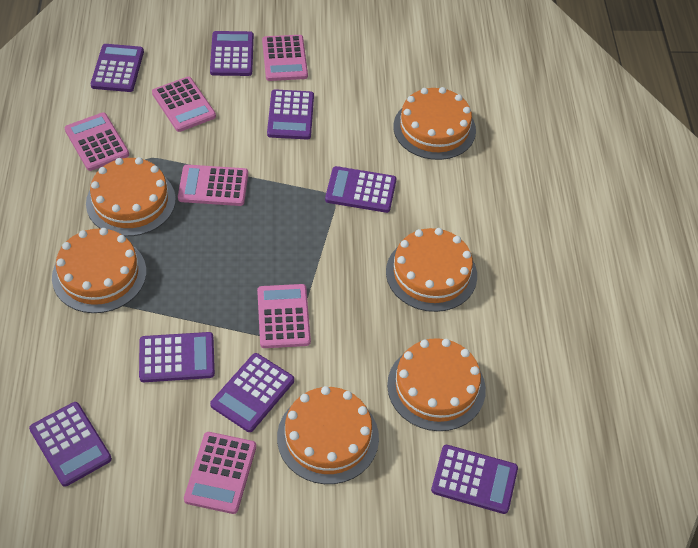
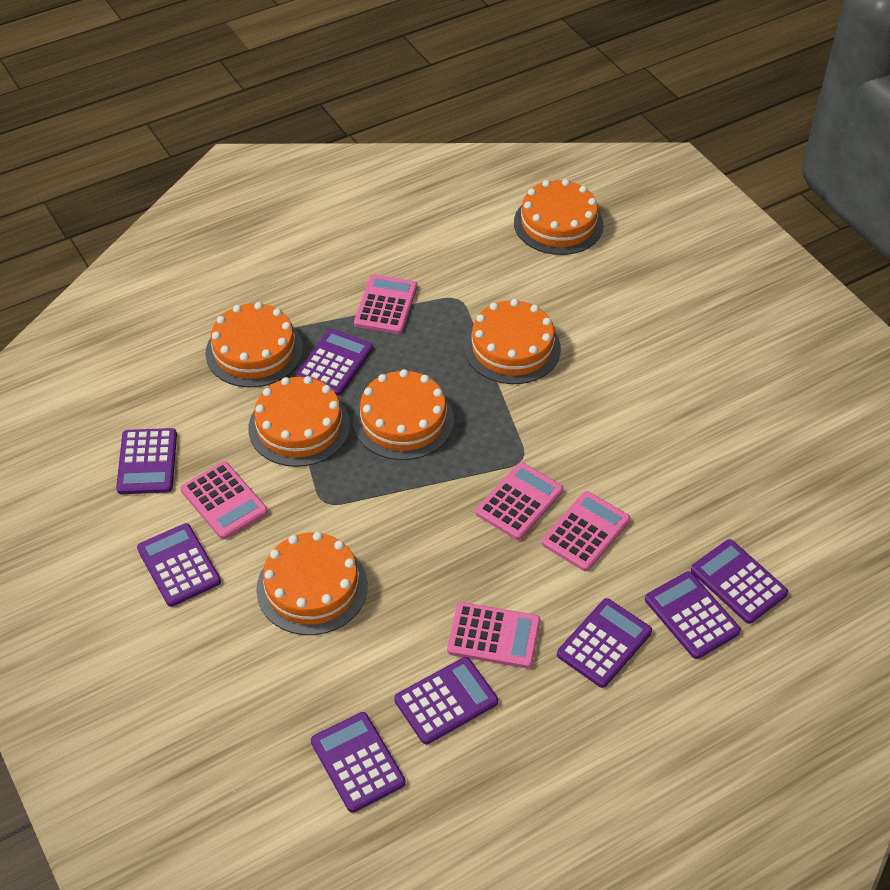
pink calculator: 6 -> 5

